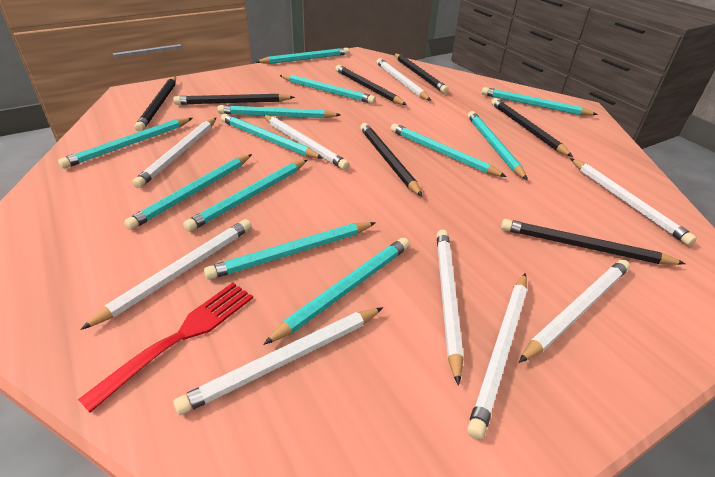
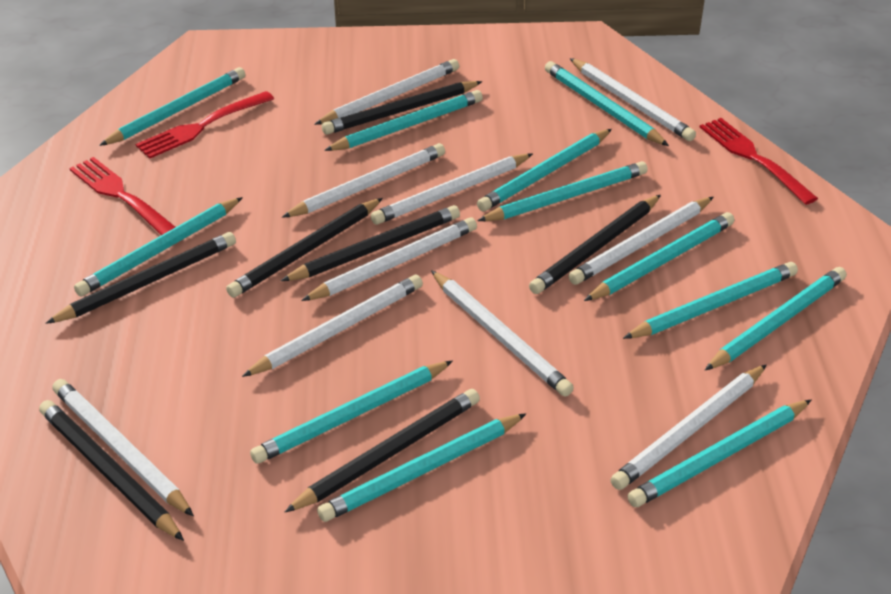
red fork: 1 -> 3
white pencil: 9 -> 10

